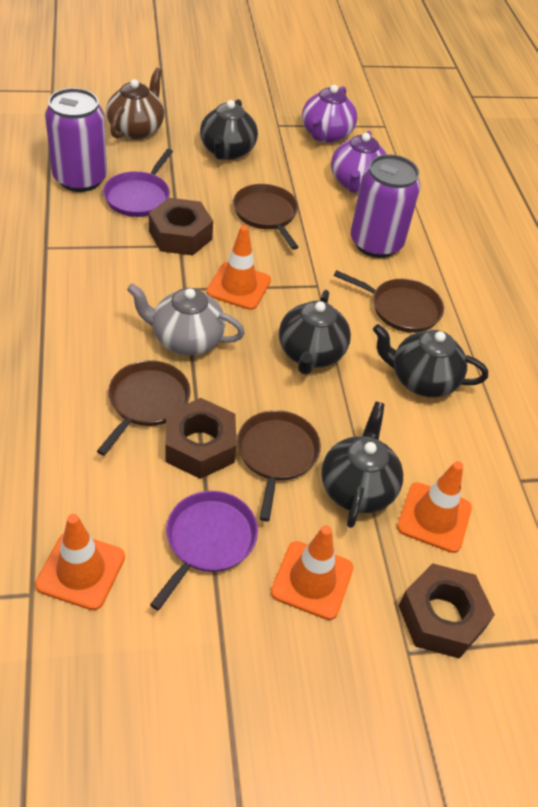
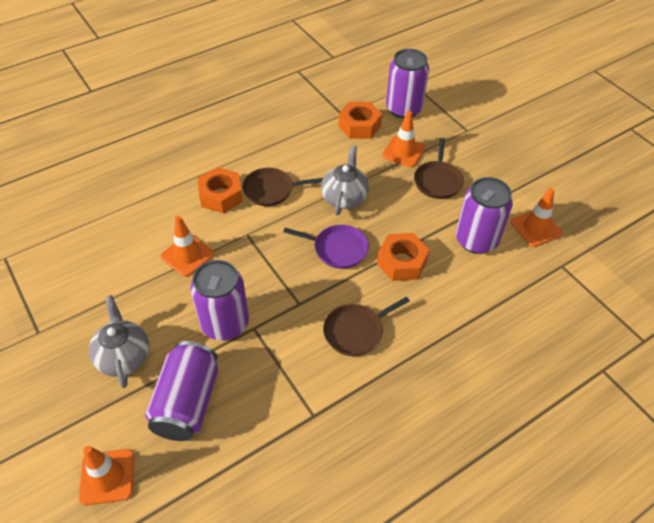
black teapot: 4 -> 0
brown nut: 3 -> 0
brown pan: 4 -> 3
brown teapot: 1 -> 0
grey teapot: 1 -> 2
orange nut: 0 -> 3
purple can: 2 -> 4
purple pan: 2 -> 1
purple teapot: 2 -> 0

